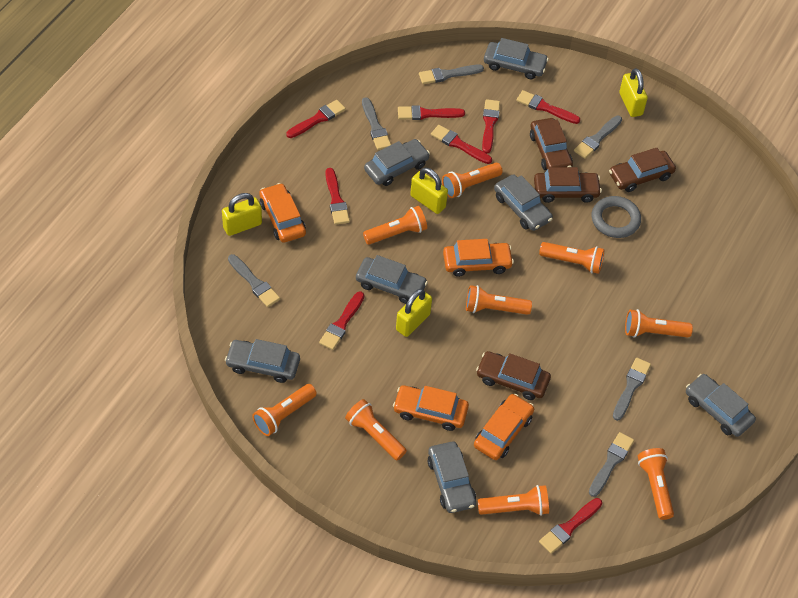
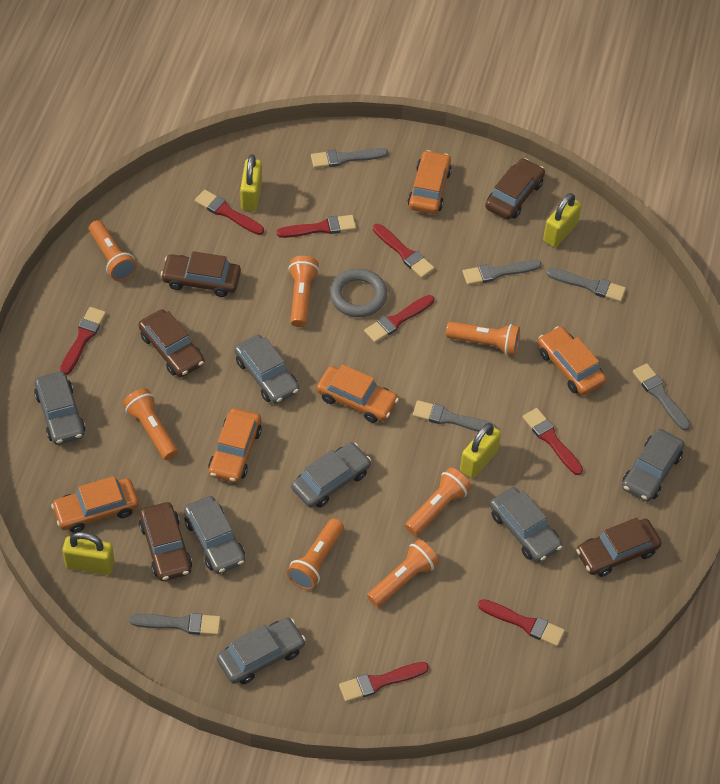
brown car: 4 -> 5
orange car: 4 -> 5
orange flashlight: 9 -> 7

